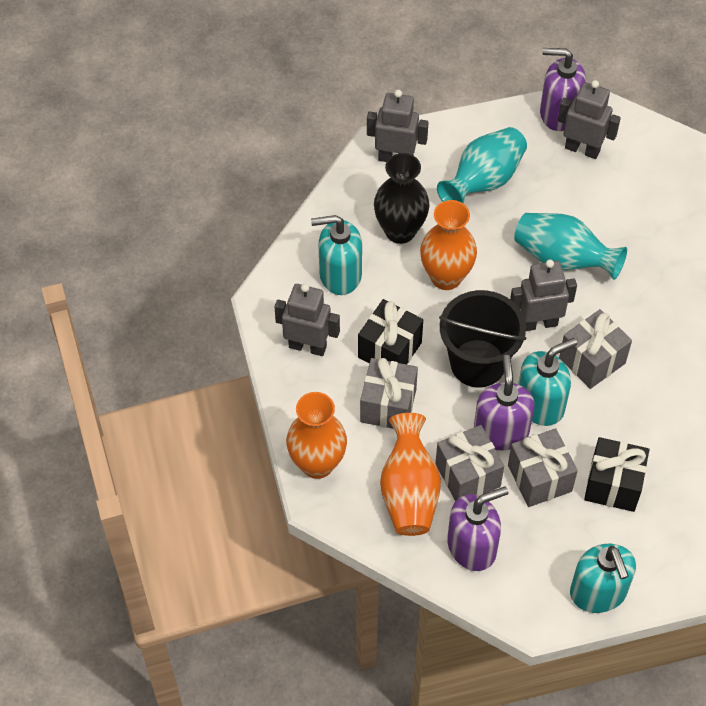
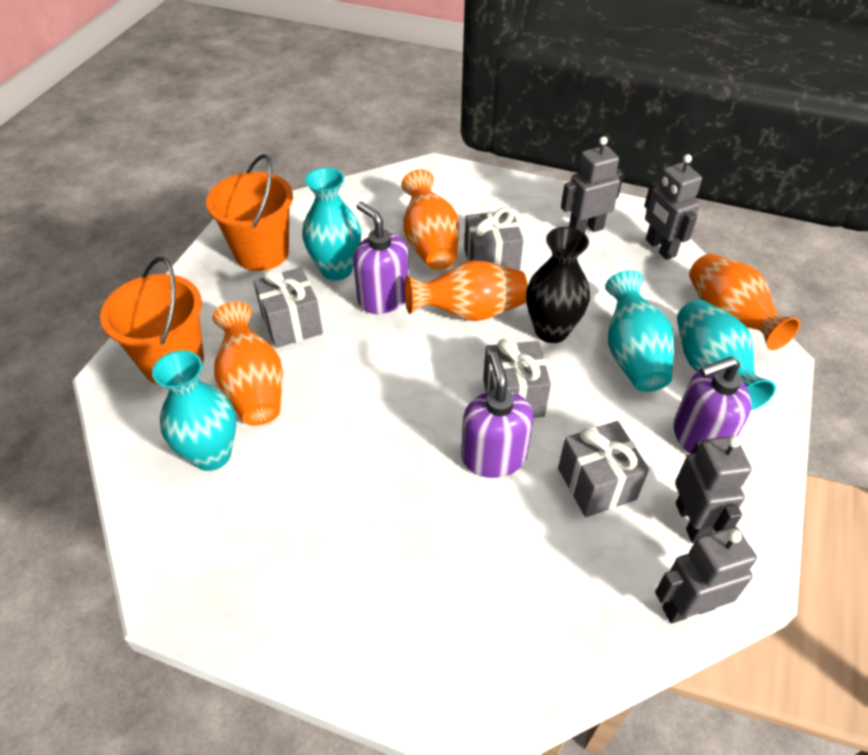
black bucket: 1 -> 0
black gift: 2 -> 0
orange bucket: 0 -> 2
orange vase: 3 -> 4
turquoise soap dispenser: 3 -> 0
turquoise vase: 2 -> 4

